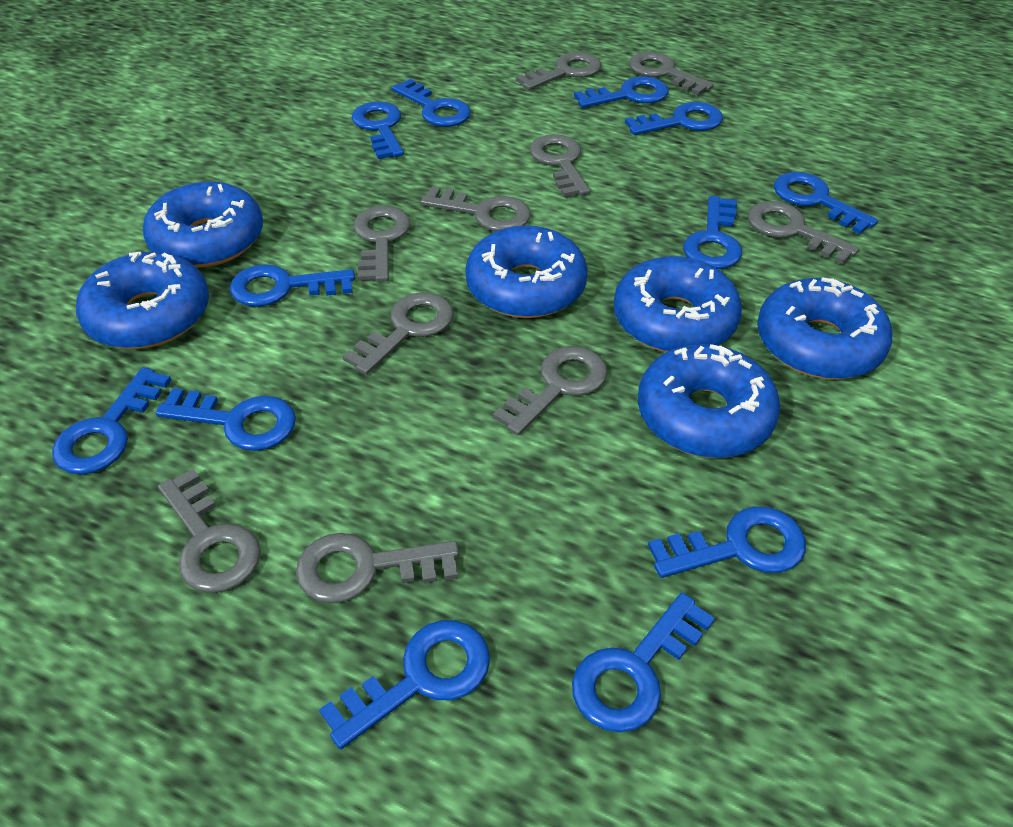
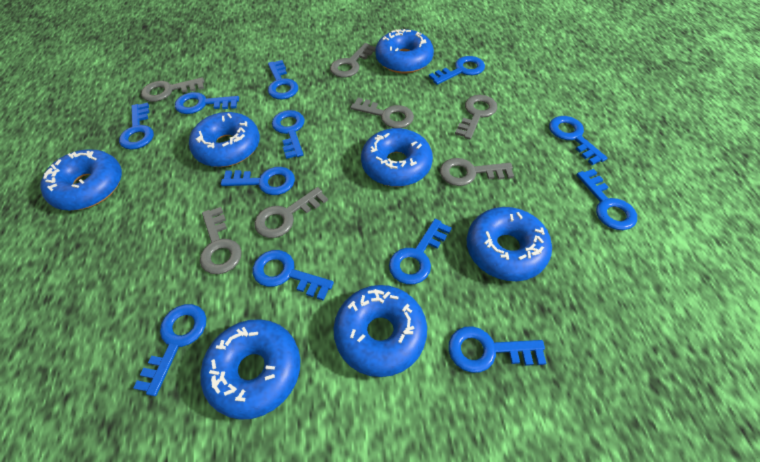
blue donut: 6 -> 7
grey key: 10 -> 7

